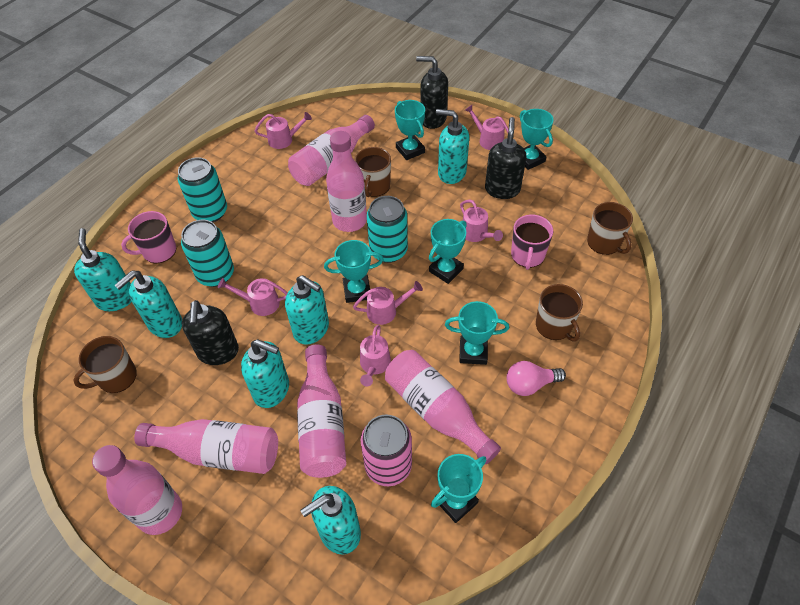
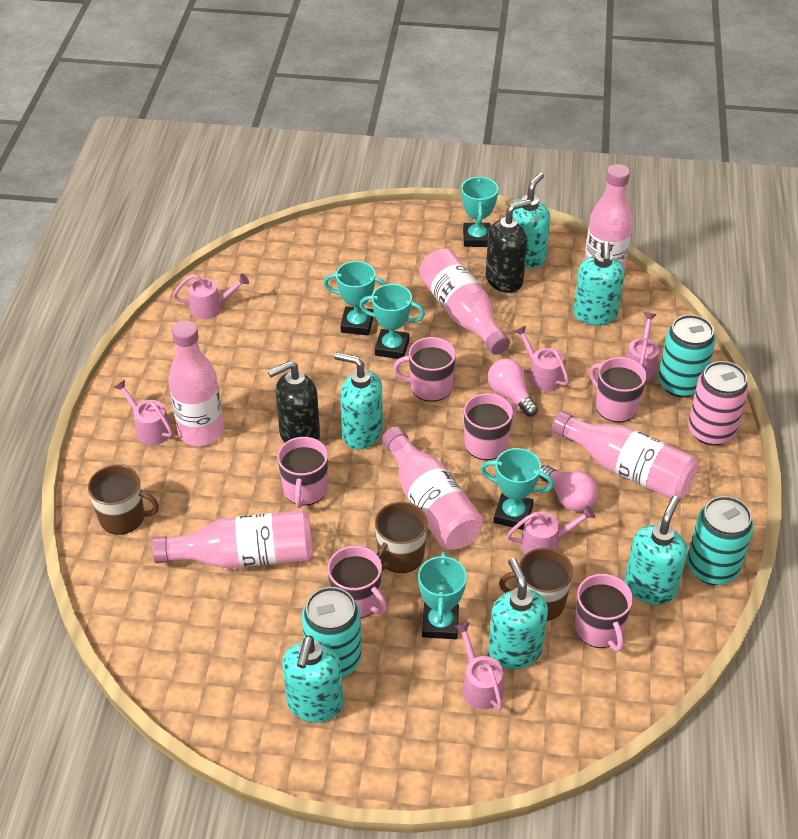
black soap dispenser: 3 -> 2
brown mug: 4 -> 3
pink light bulb: 1 -> 2
pink mug: 2 -> 6
turquoise trophy: 6 -> 5

